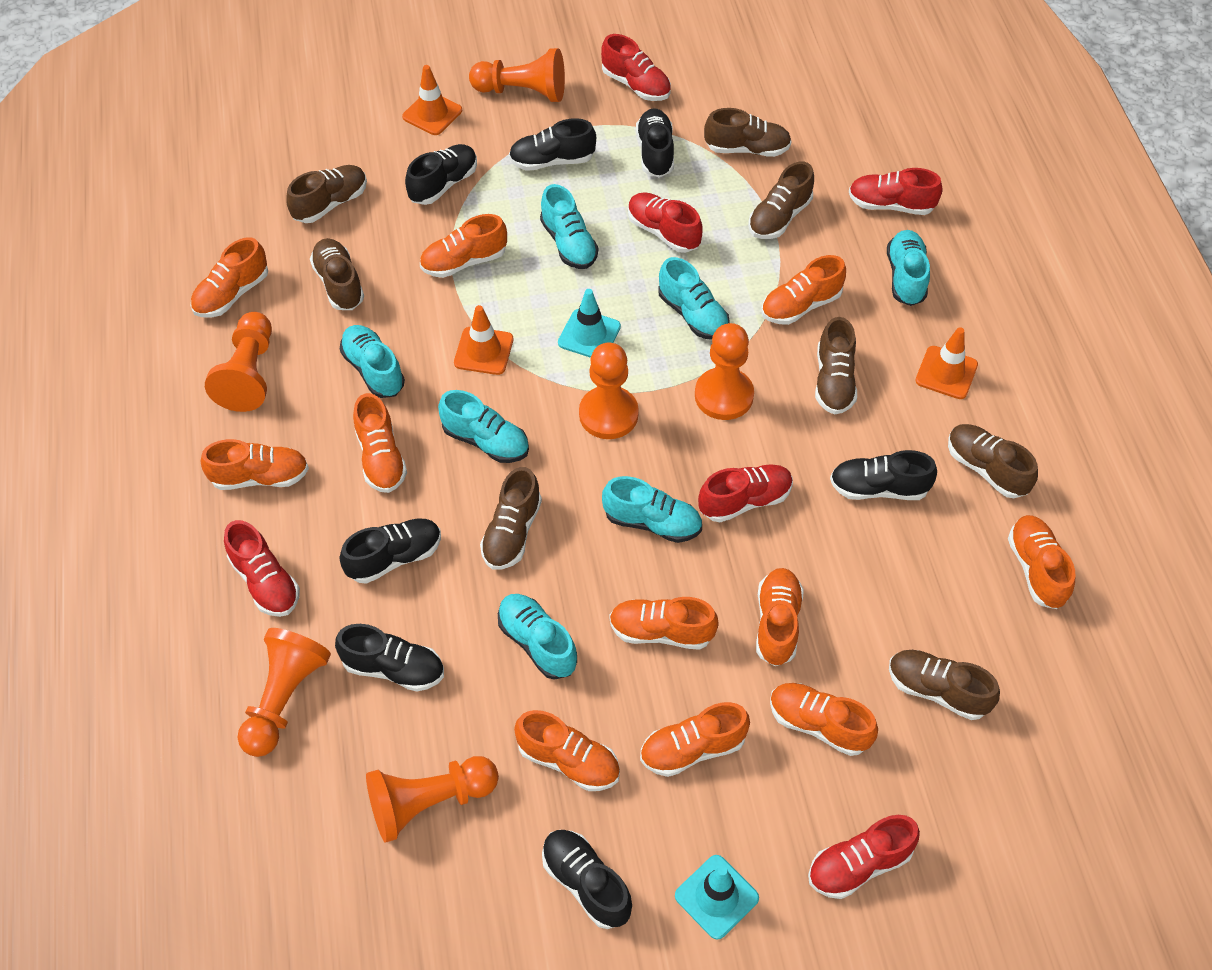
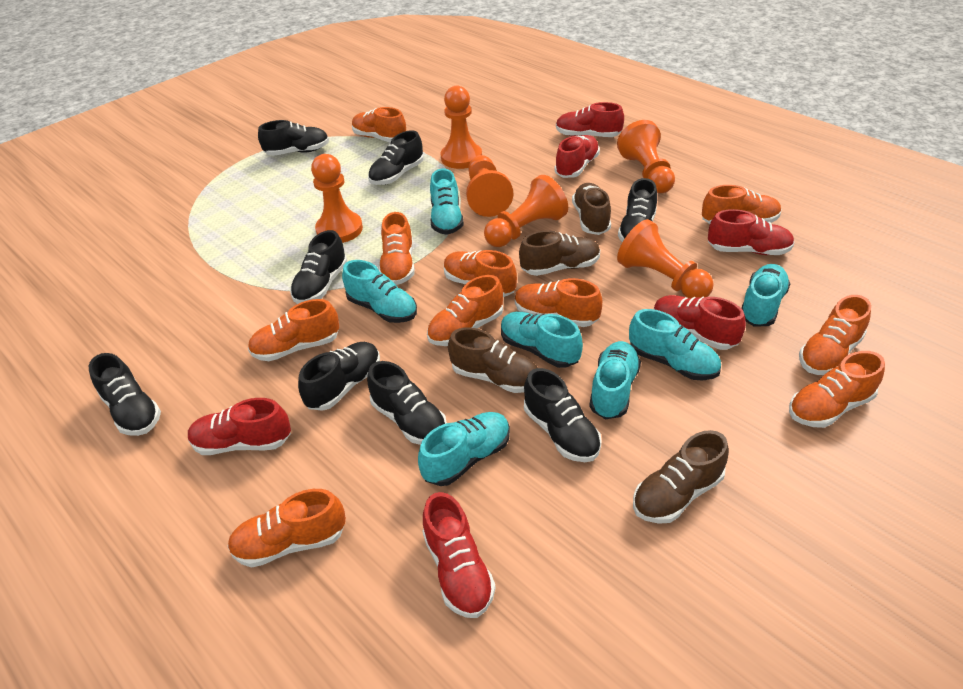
black shoe: 7 -> 8
brown shoe: 8 -> 4
orange shoe: 11 -> 10
orange traffic cone: 3 -> 0
turquoise traffic cone: 2 -> 0

